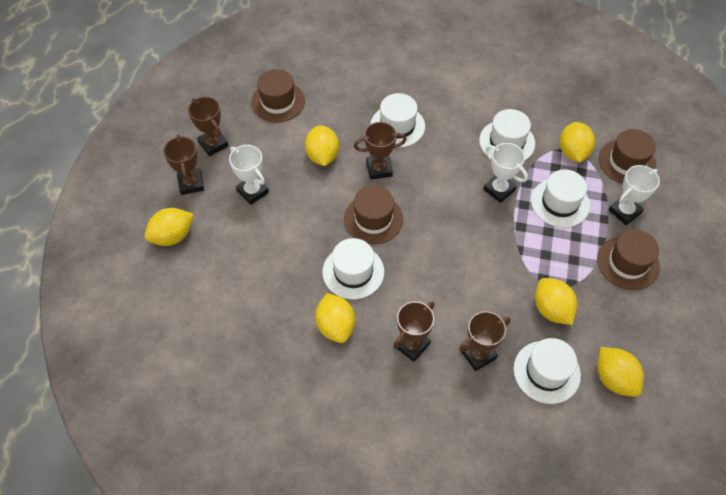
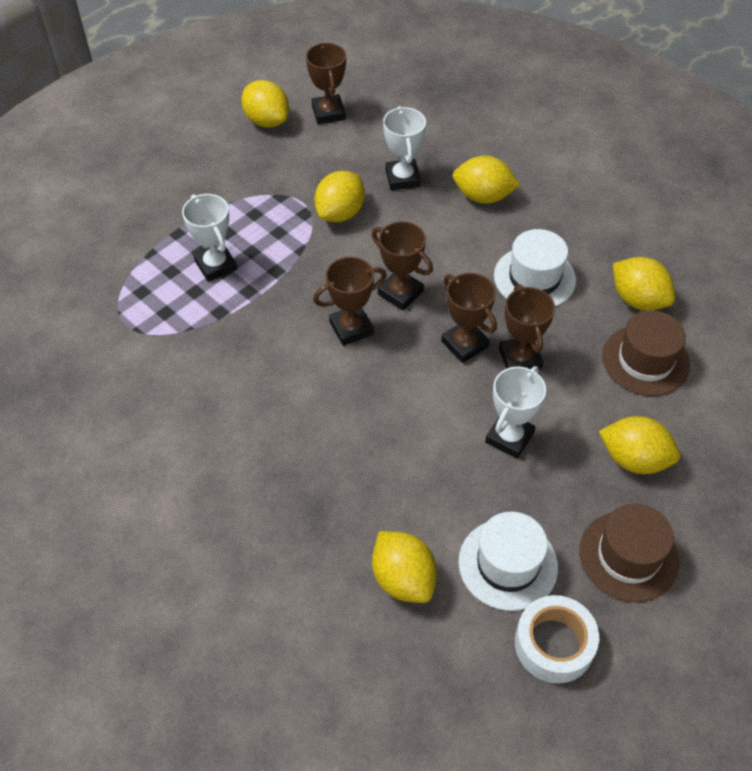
brown hat: 4 -> 2
white hat: 5 -> 2
white tape: 0 -> 1

